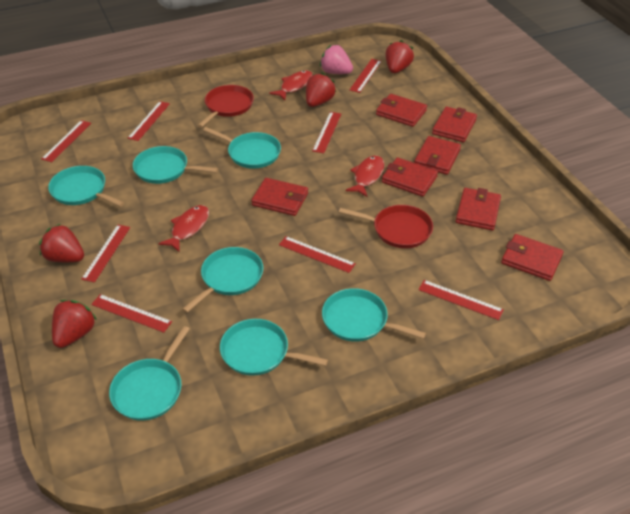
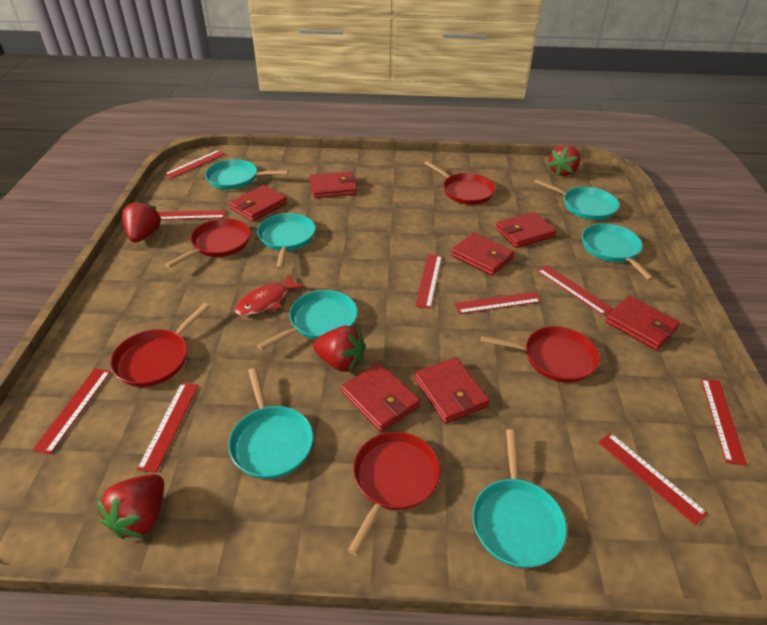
pink strawberry: 1 -> 0
red fish: 3 -> 1
red pan: 2 -> 5
red ruler: 8 -> 9

